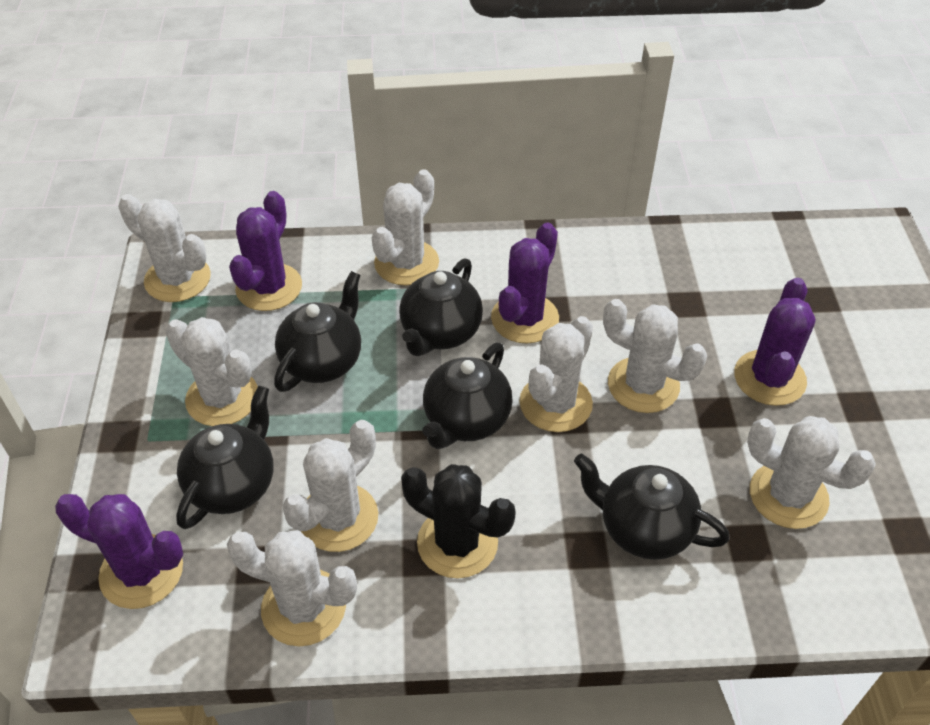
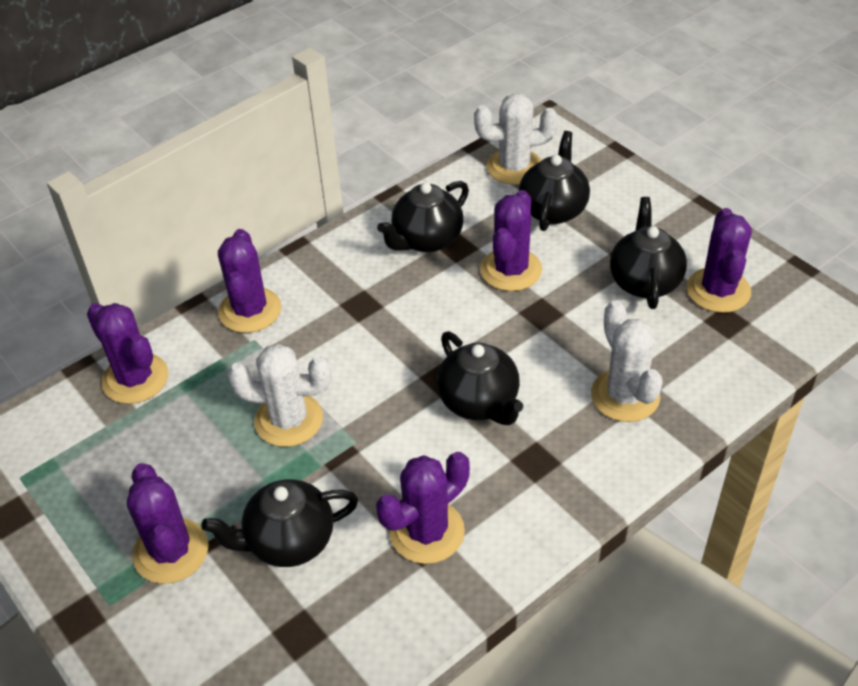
black cactus: 1 -> 0
purple cactus: 4 -> 6
white cactus: 8 -> 3

